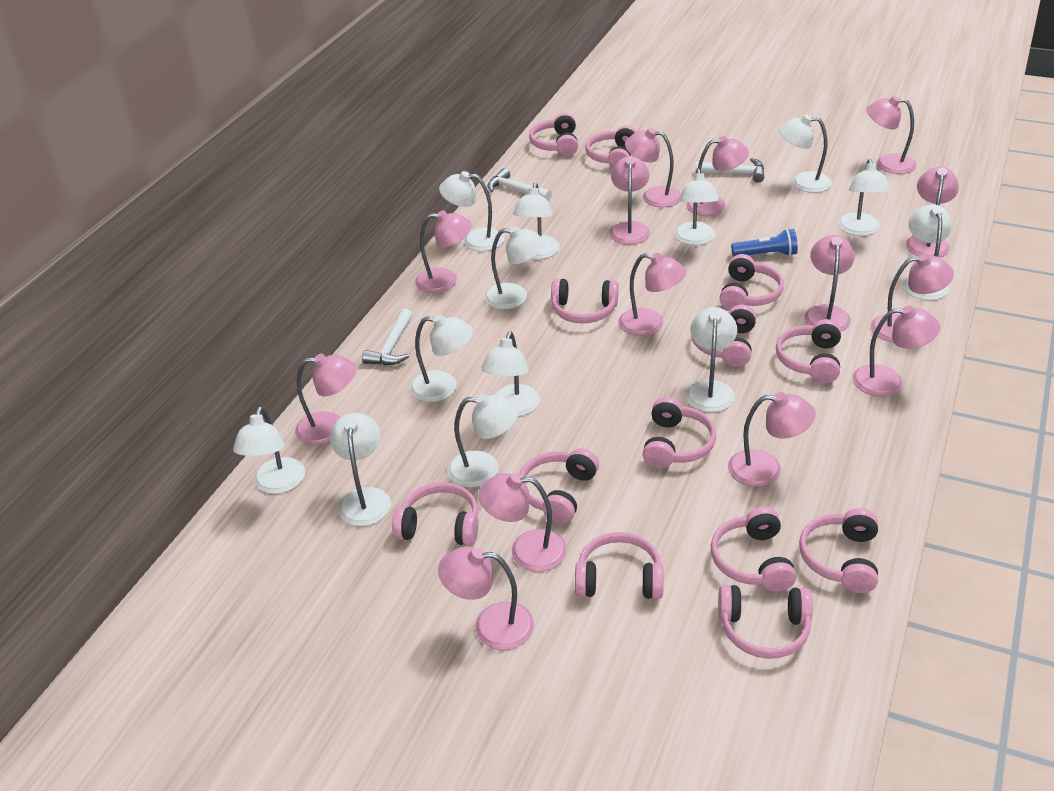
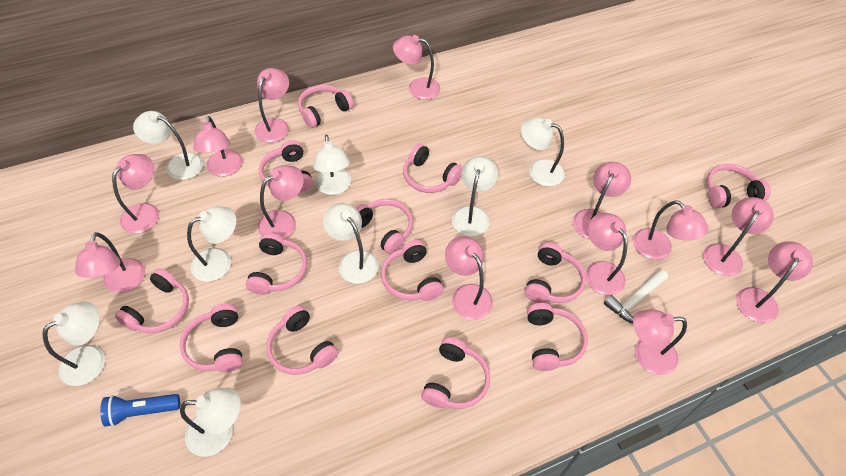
pink lamp: 14 -> 13
white hammer: 3 -> 1
white lamp: 13 -> 8

